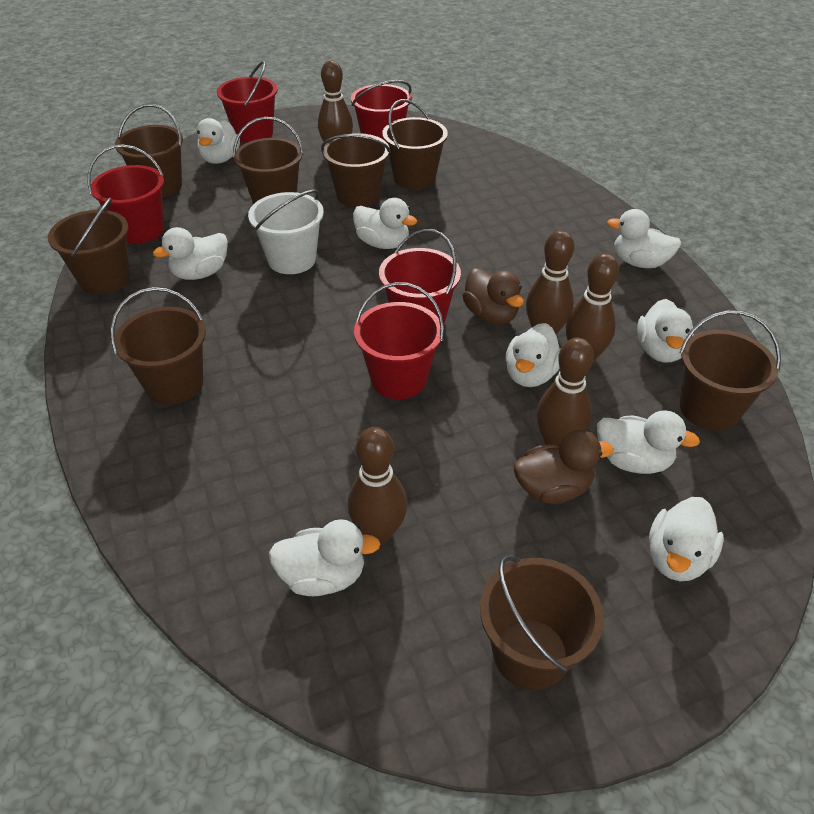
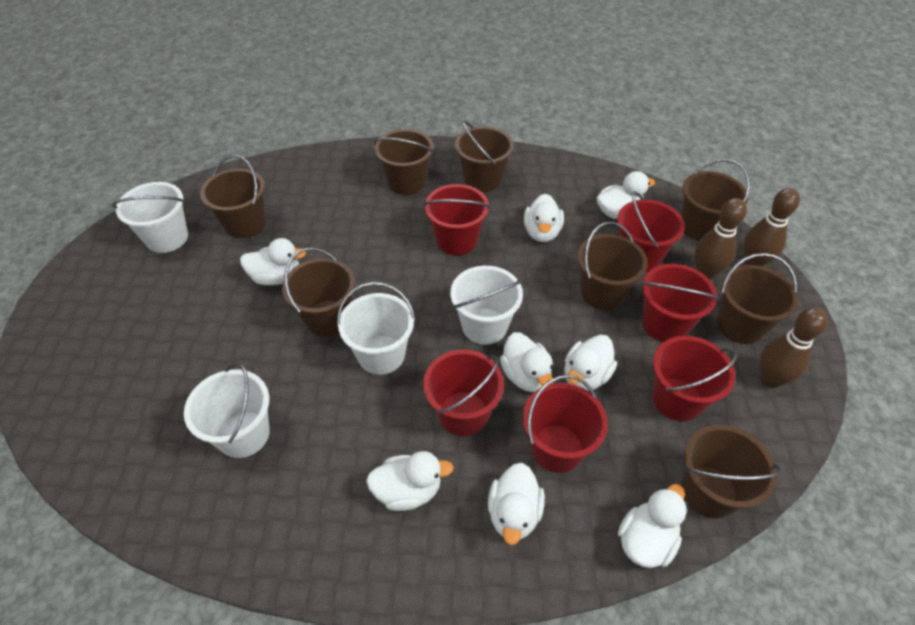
brown bowling pin: 5 -> 3
brown duck: 2 -> 0
red bucket: 5 -> 6
white bucket: 1 -> 4
white duck: 9 -> 8

